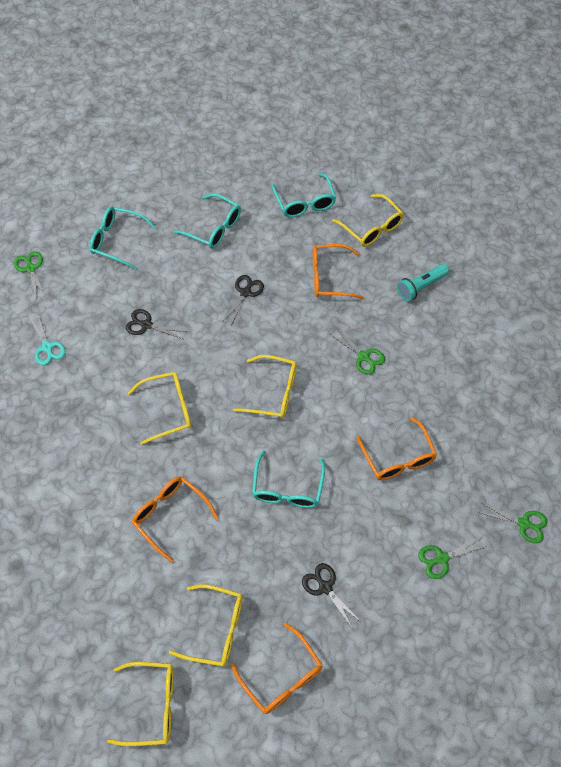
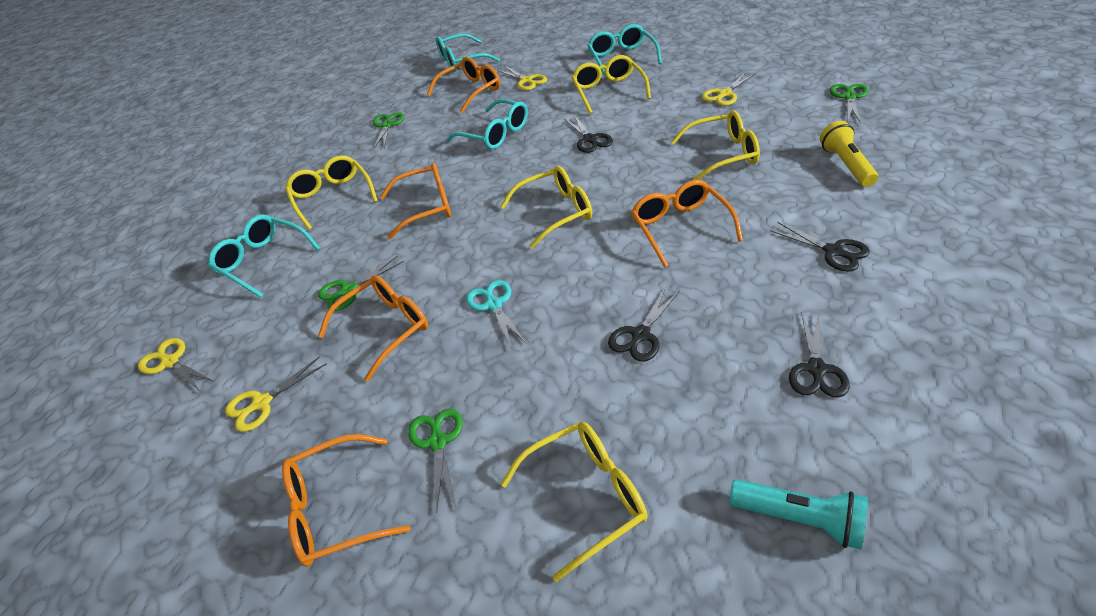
black scissors: 3 -> 4
orange glasses: 4 -> 5
yellow flashlight: 0 -> 1
yellow scissors: 0 -> 4

